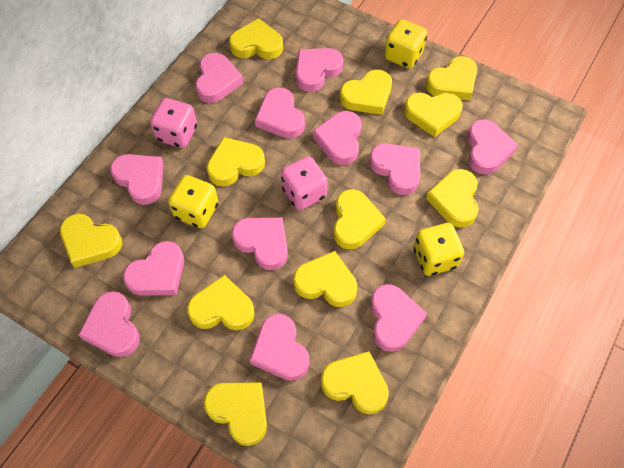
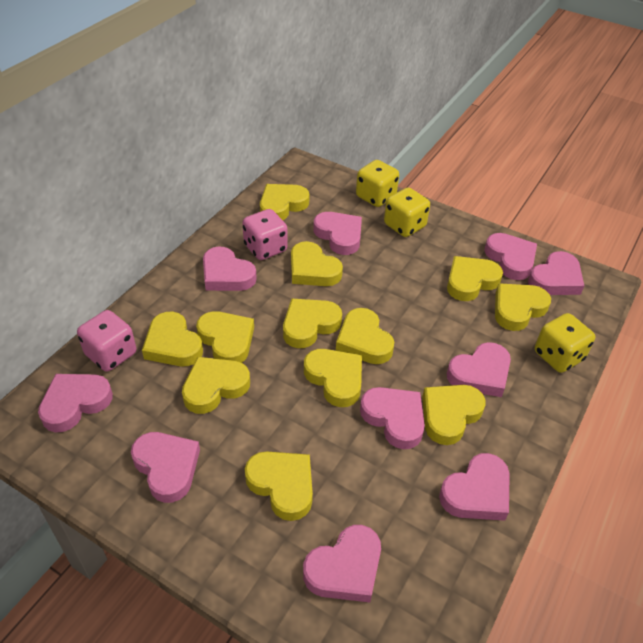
pink heart: 12 -> 10

